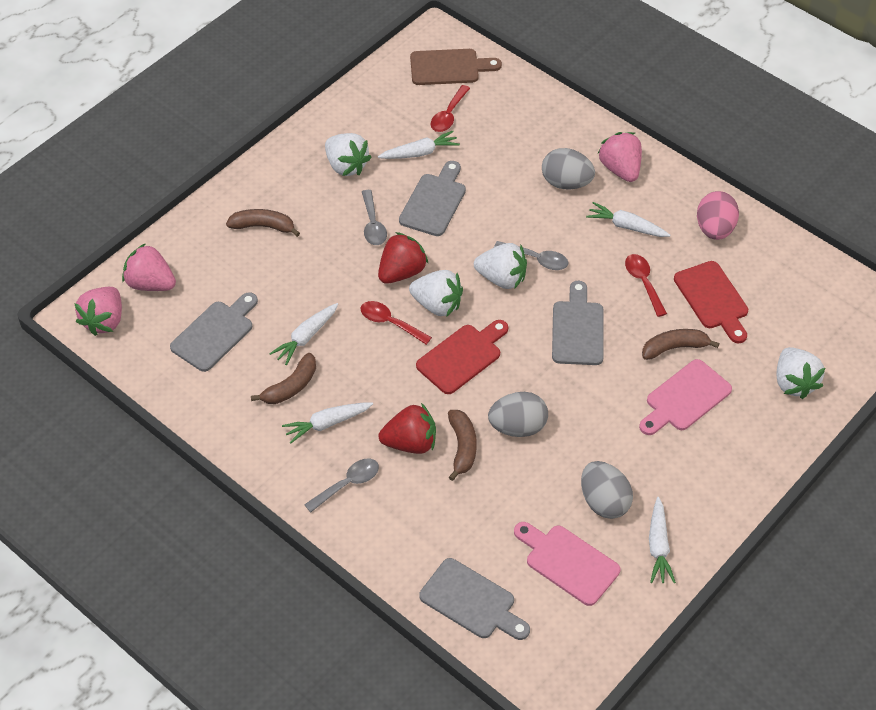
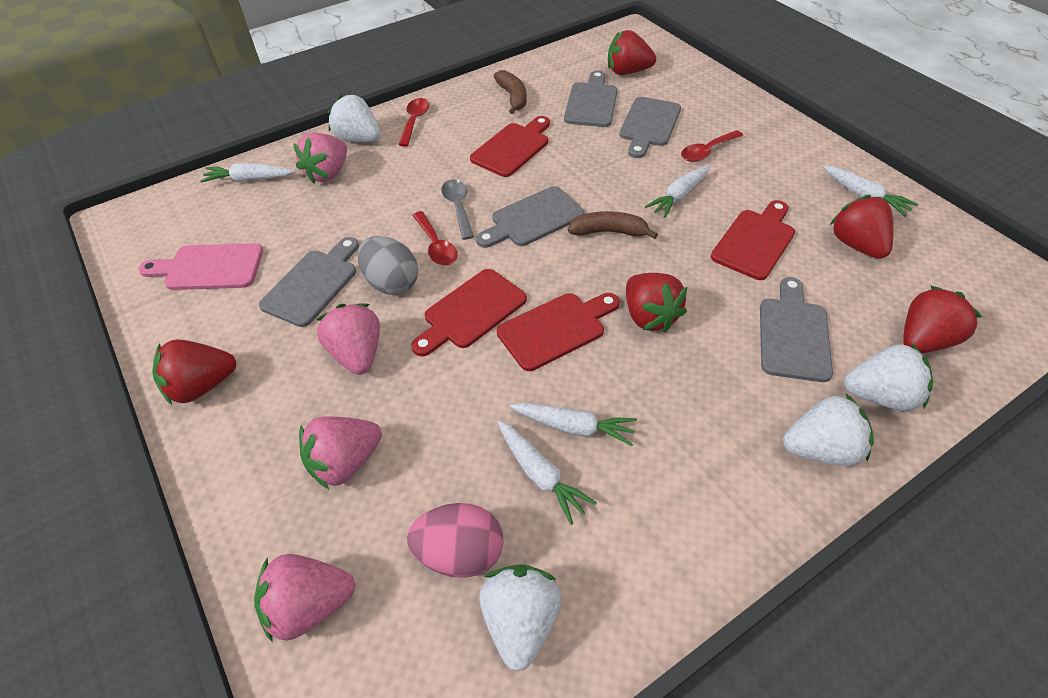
brown banana: 4 -> 2
brown cutting board: 1 -> 0
grey cutting board: 4 -> 5
grey egg: 3 -> 1
grey spoon: 3 -> 1
pink cutting board: 2 -> 1
pink strawberry: 3 -> 4
red cutting board: 2 -> 4
red strawberry: 2 -> 5

